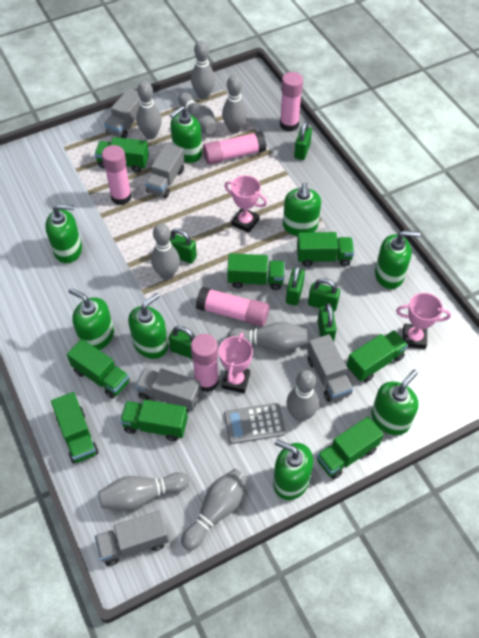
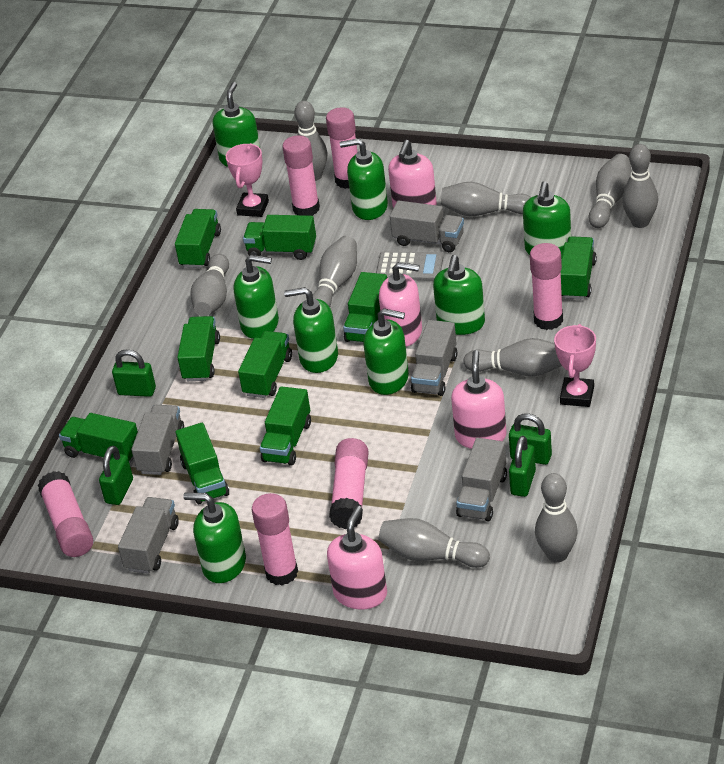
green padlock: 6 -> 4
green truck: 8 -> 9
pink glue stick: 5 -> 6
pink soap dispenser: 0 -> 4
pink trophy: 3 -> 2

